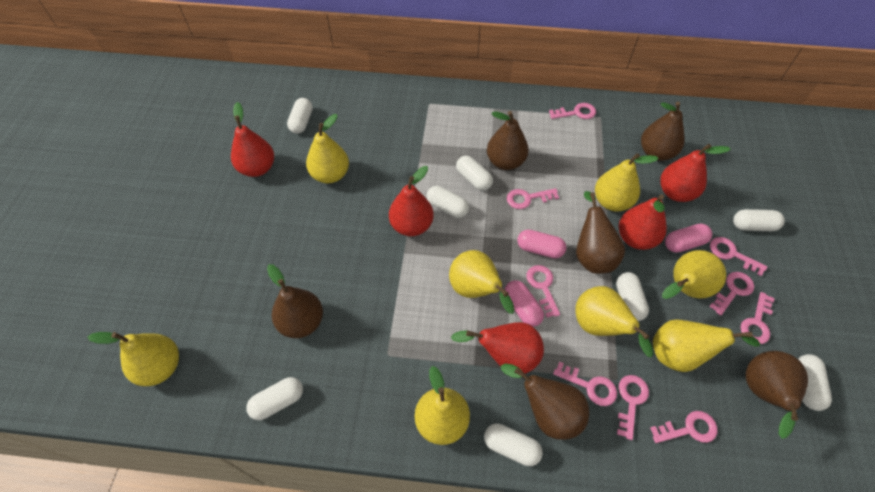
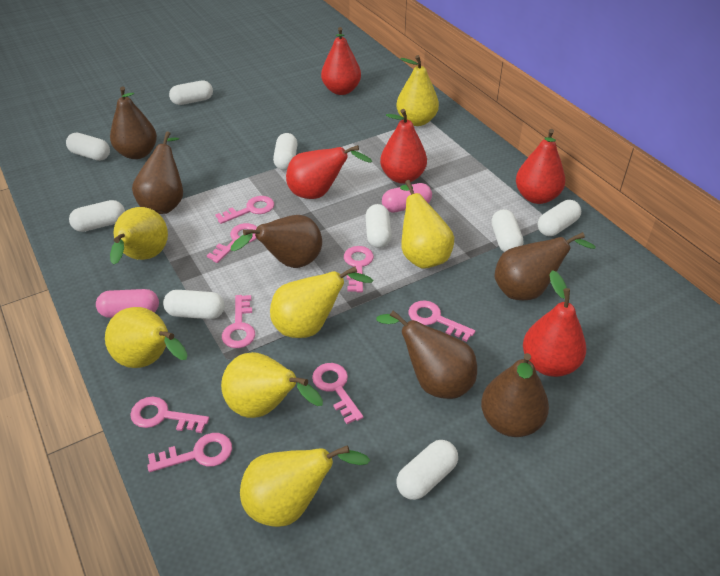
pink capsule: 3 -> 2
pink key: 9 -> 8
white capsule: 8 -> 9
yellow pear: 8 -> 7

